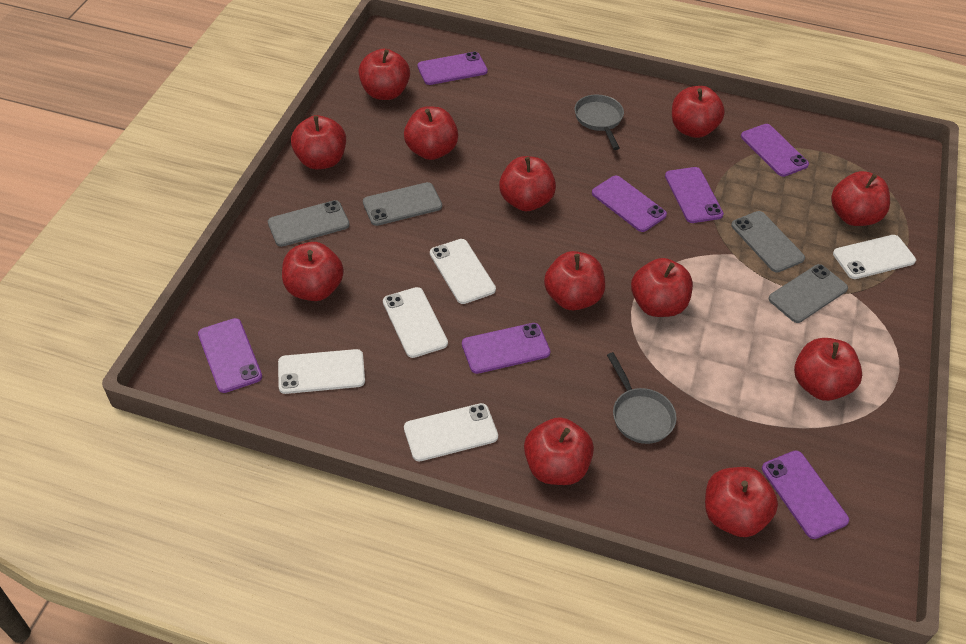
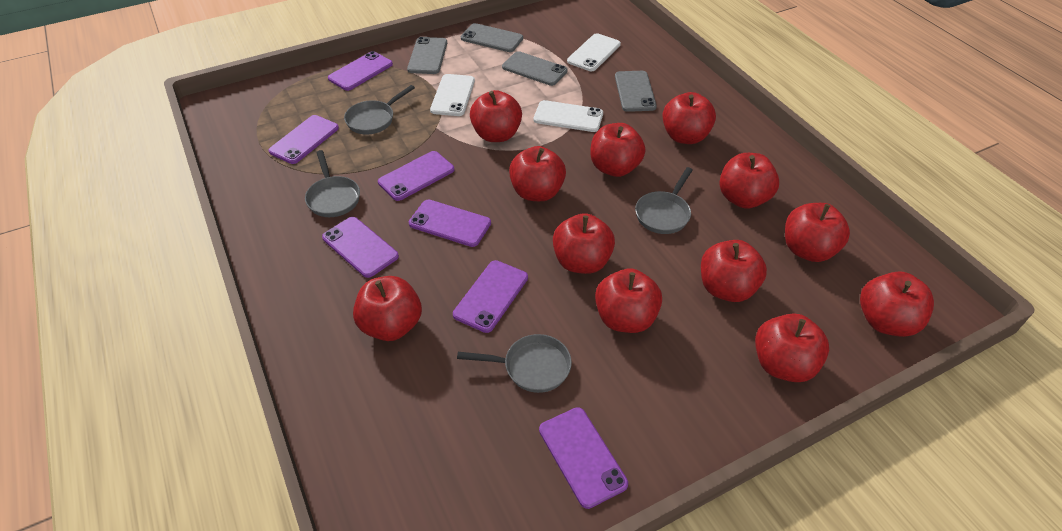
grey pan: 2 -> 4
white phone: 5 -> 3

